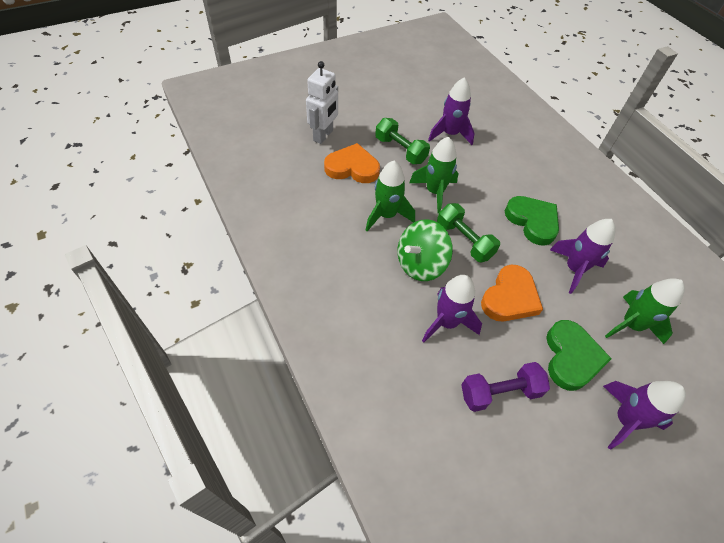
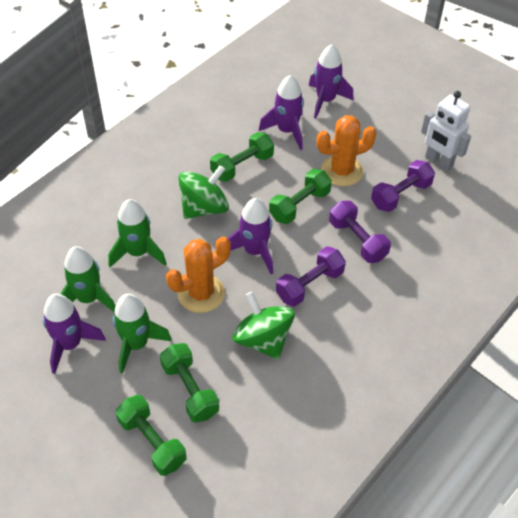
green dumbbell: 2 -> 4
green heart: 2 -> 0
green spinning top: 1 -> 2
orange cactus: 0 -> 2
orange heart: 2 -> 0
purple dumbbell: 1 -> 3

